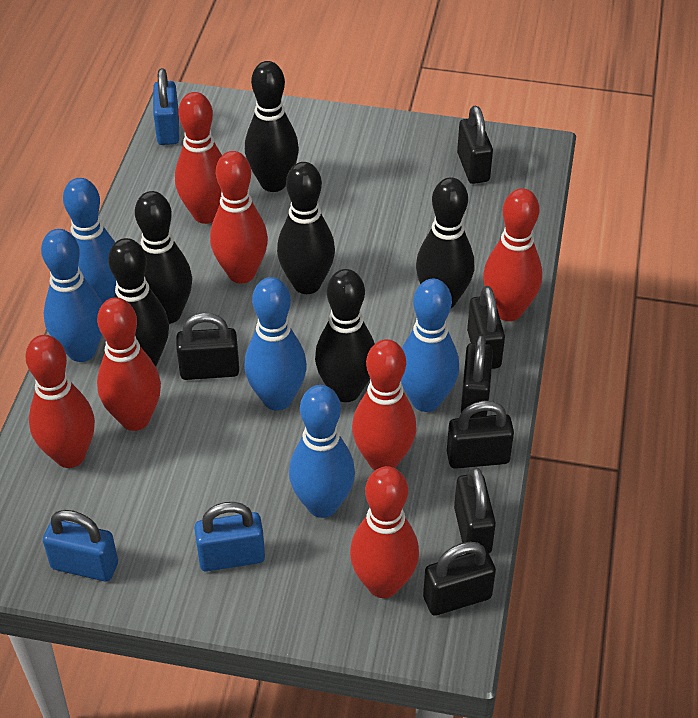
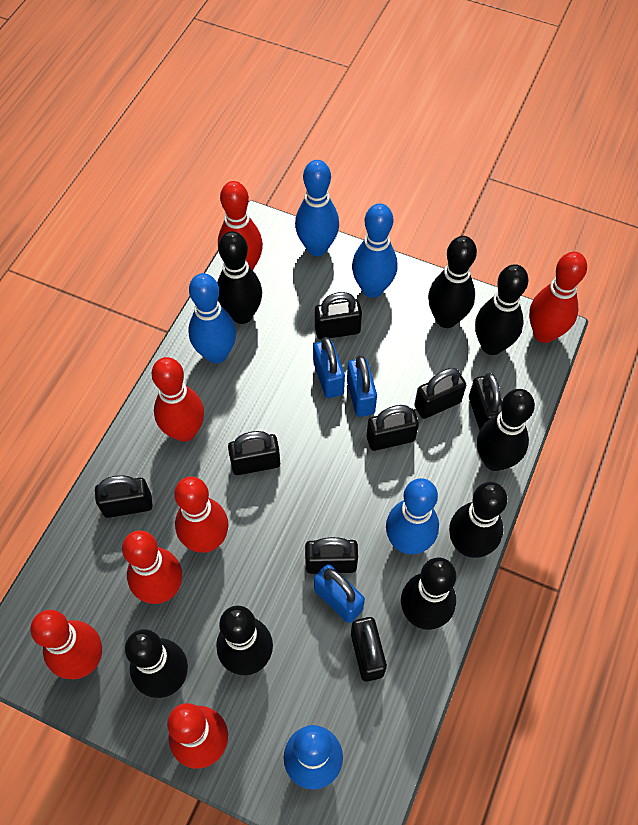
black bowling pin: 6 -> 8
black padlock: 7 -> 8

